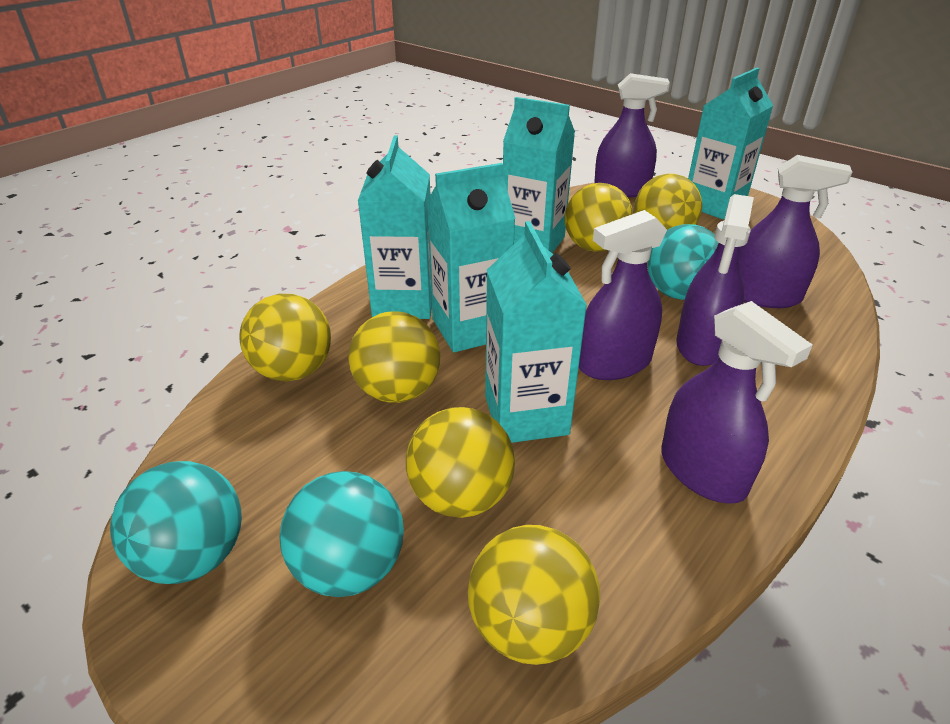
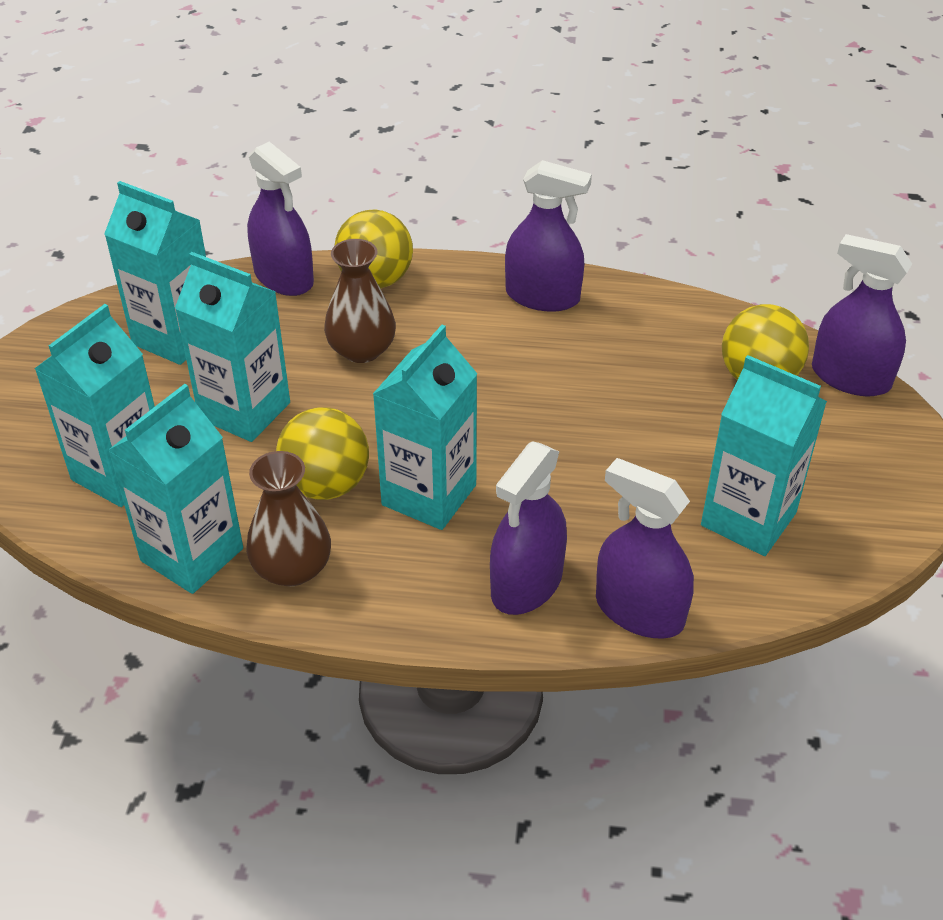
brown vase: 0 -> 2
turquoise ball: 3 -> 0
turquoise carton: 5 -> 6
yellow ball: 6 -> 3

